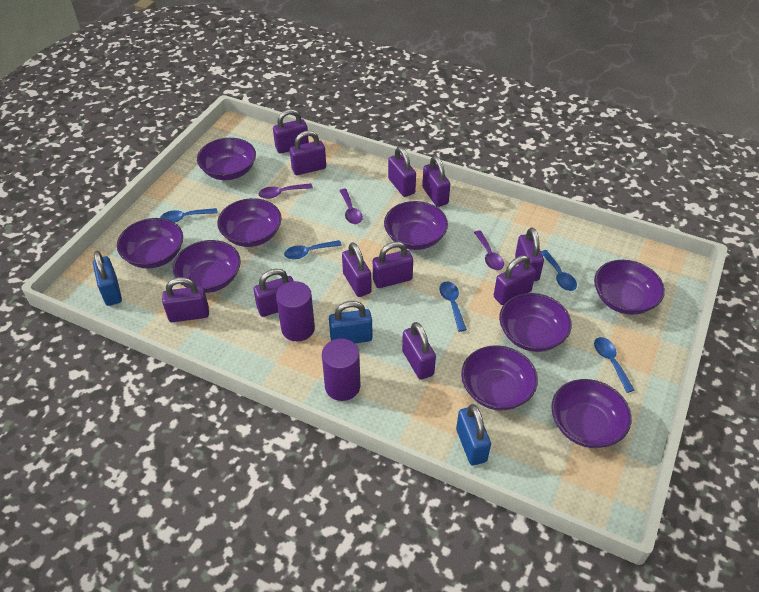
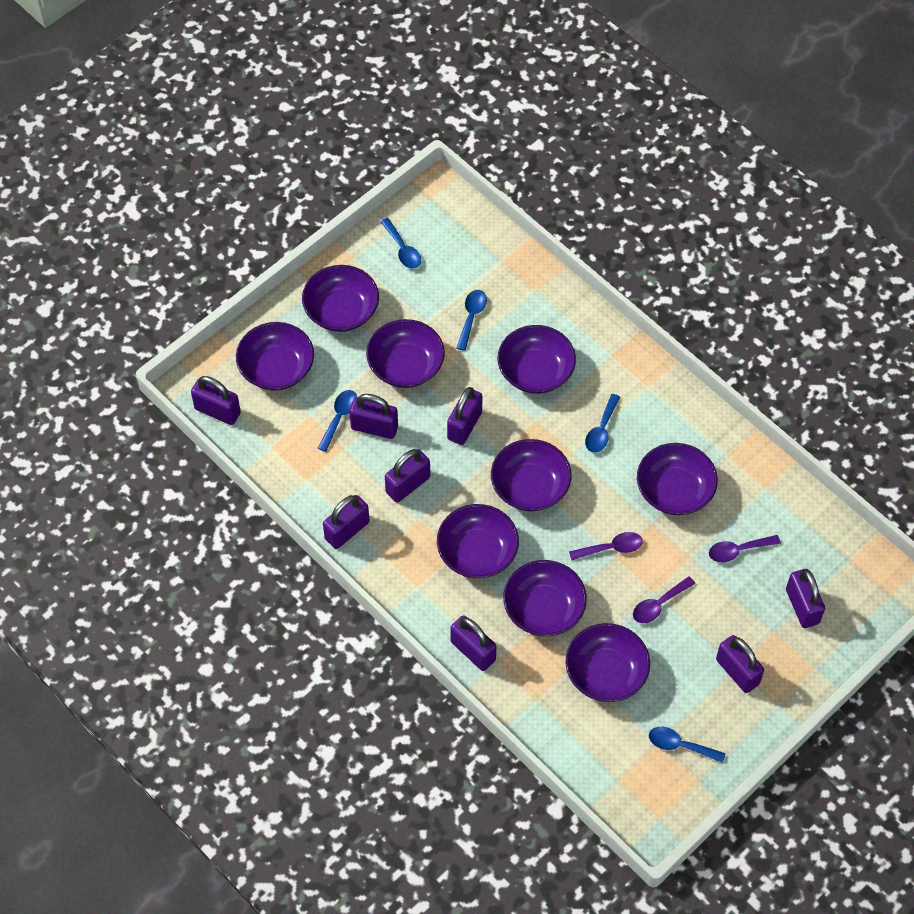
blue padlock: 3 -> 0
purple cylinder: 2 -> 0
purple padlock: 11 -> 8

